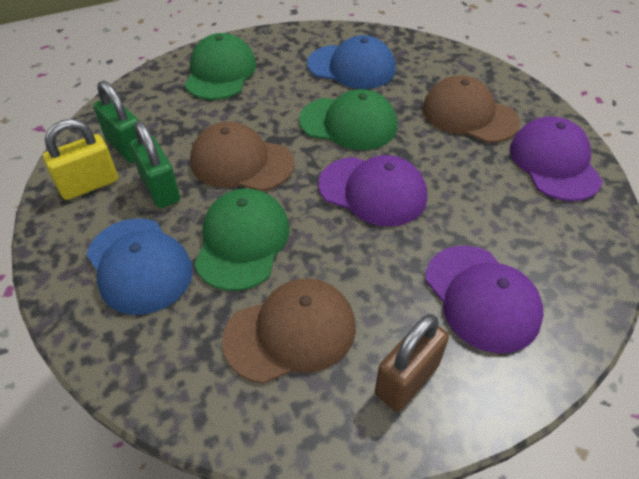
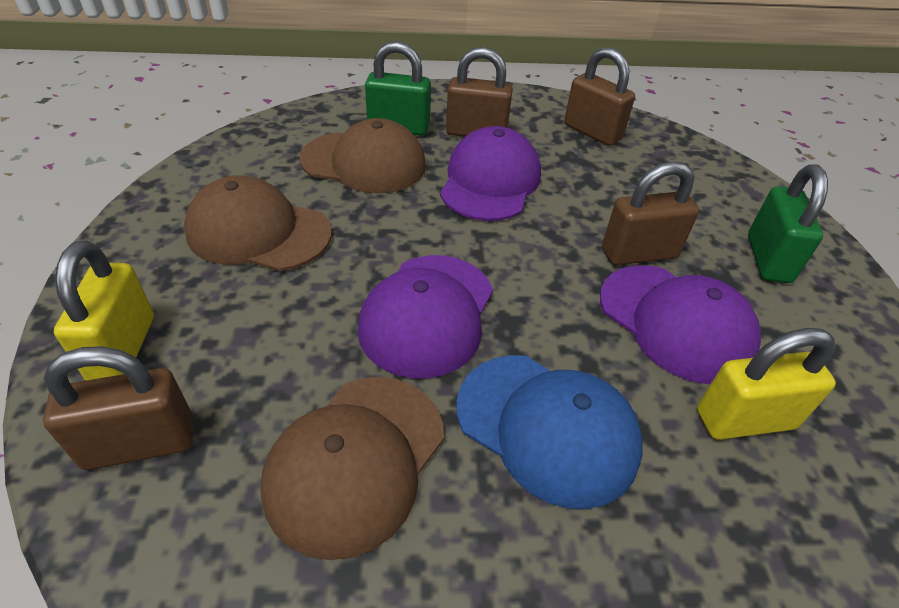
blue cap: 2 -> 1
brown padlock: 1 -> 4
green cap: 3 -> 0
yellow padlock: 1 -> 2

